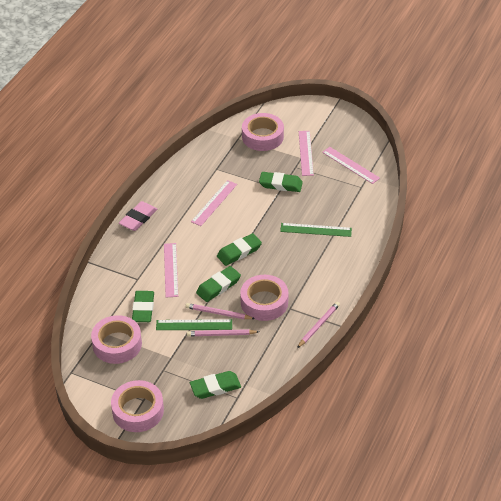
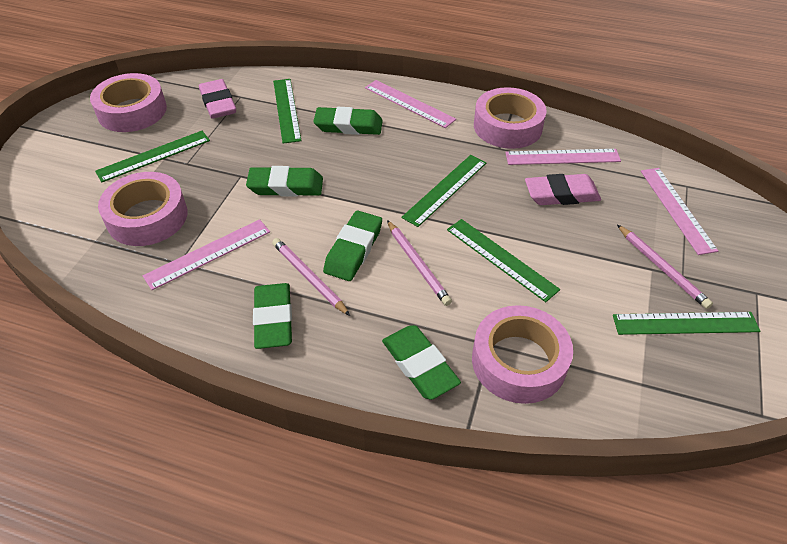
green ruler: 2 -> 5
pink eraser: 1 -> 2

